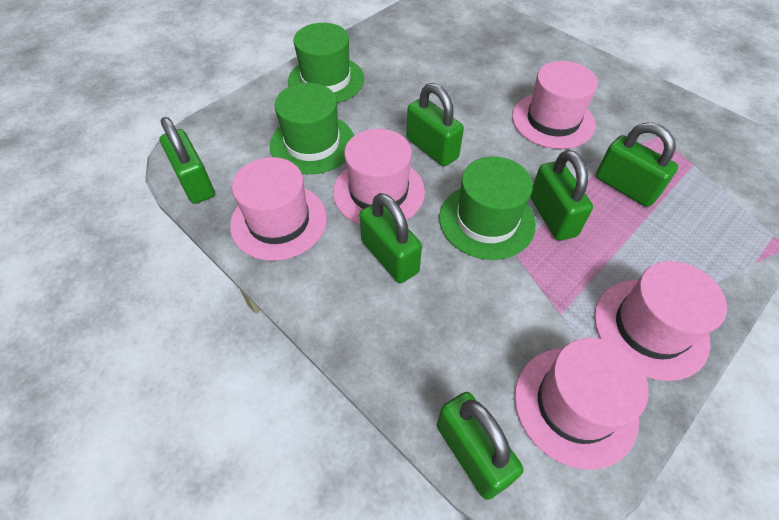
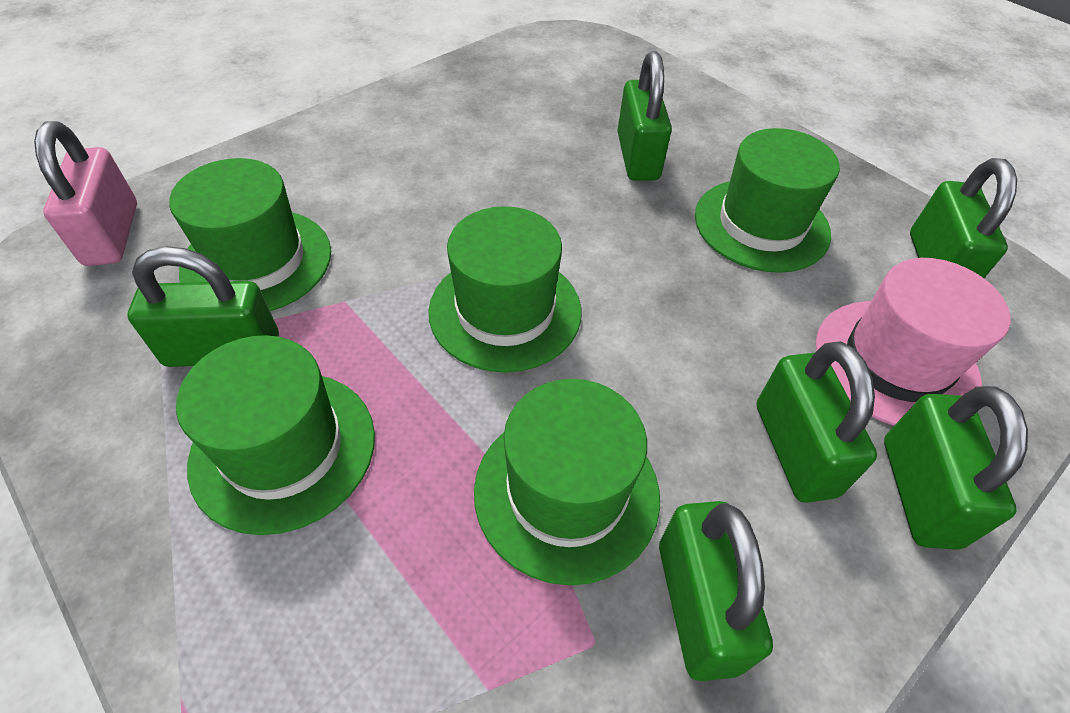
green hat: 3 -> 5
pink hat: 5 -> 1
pink padlock: 0 -> 1

